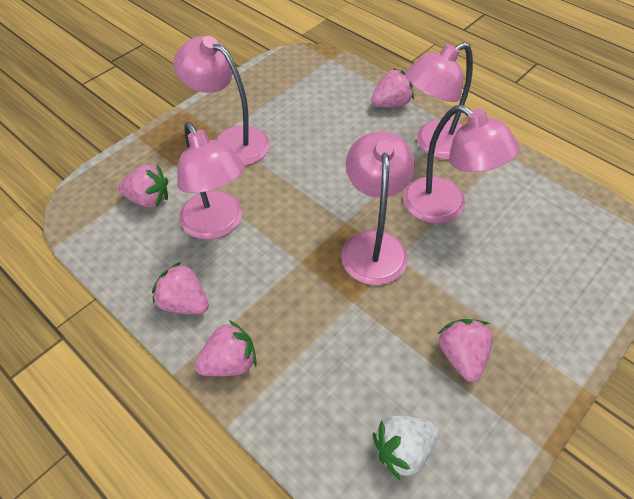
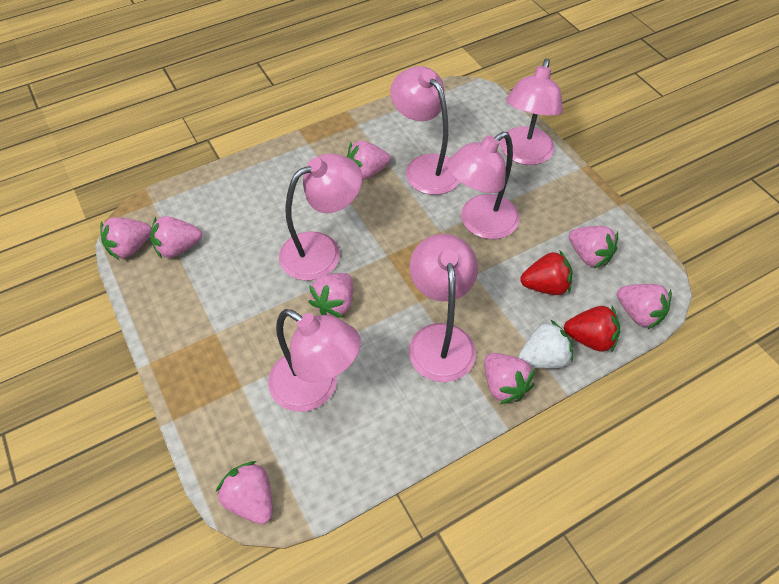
pink lamp: 5 -> 6
pink strawberry: 5 -> 8
red strawberry: 0 -> 2

